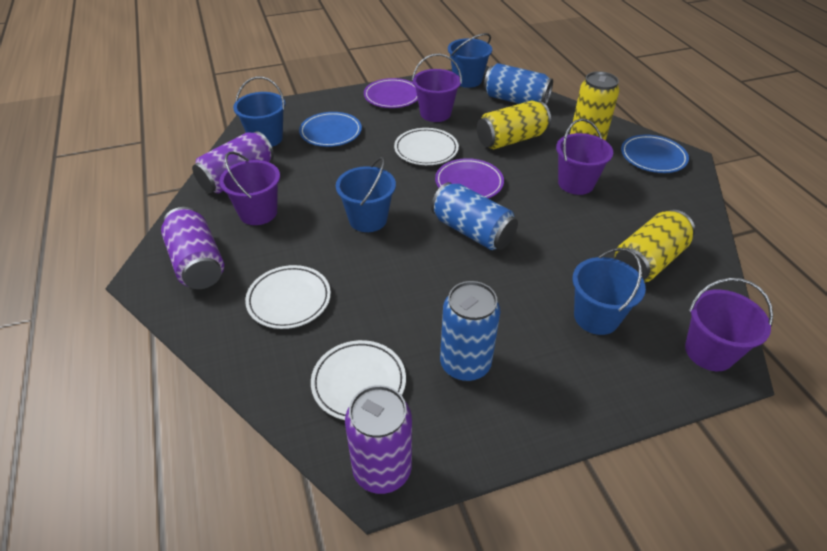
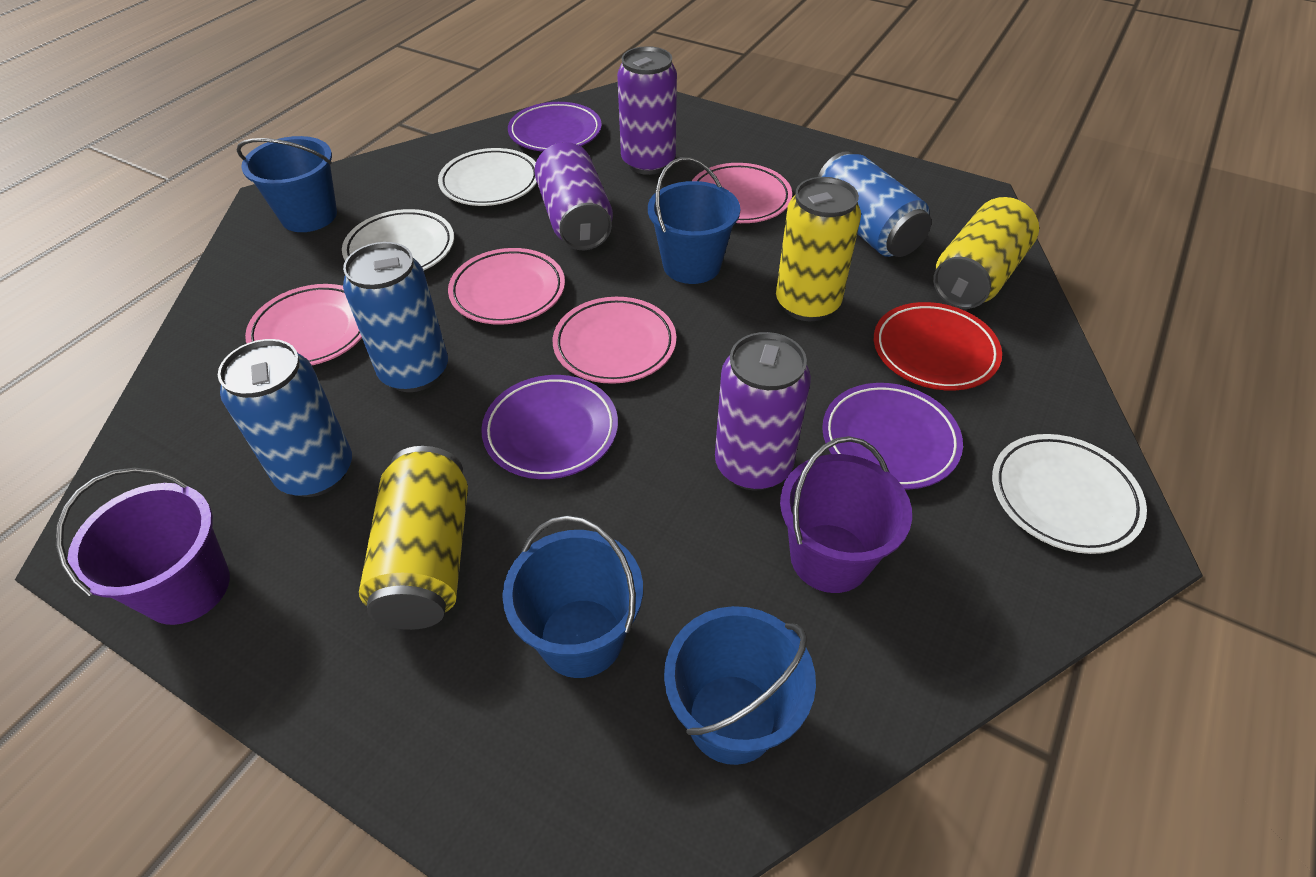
blue plate: 2 -> 0
pink plate: 0 -> 4
purple bucket: 4 -> 2
purple plate: 2 -> 3
red plate: 0 -> 1

